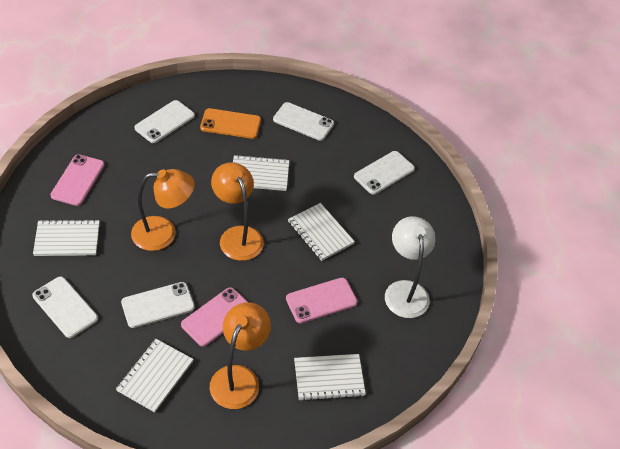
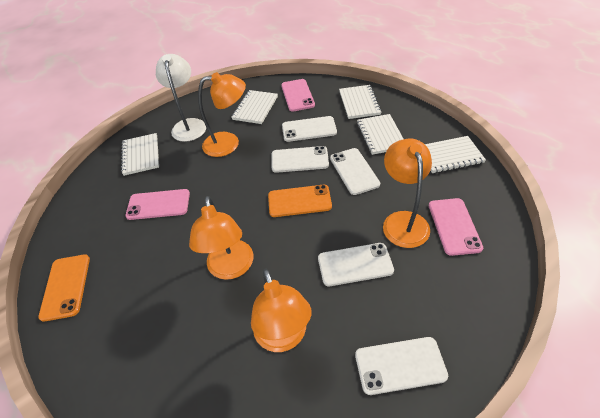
orange lamp: 3 -> 4
orange phone: 1 -> 2

